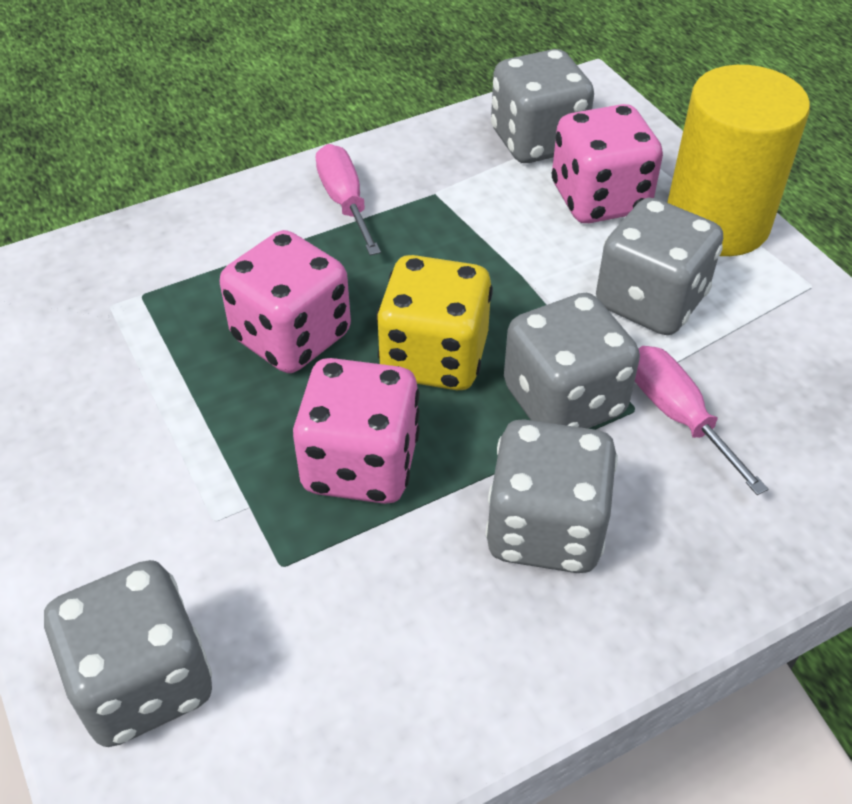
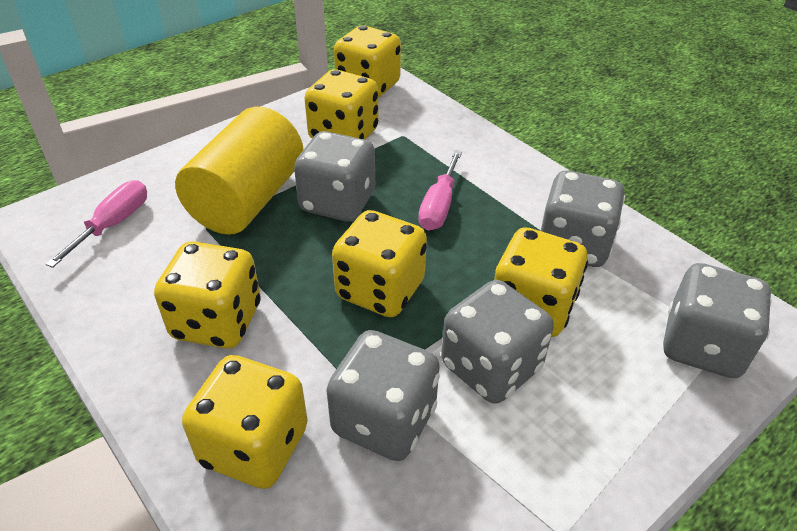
pink dice: 3 -> 0
yellow dice: 1 -> 6

